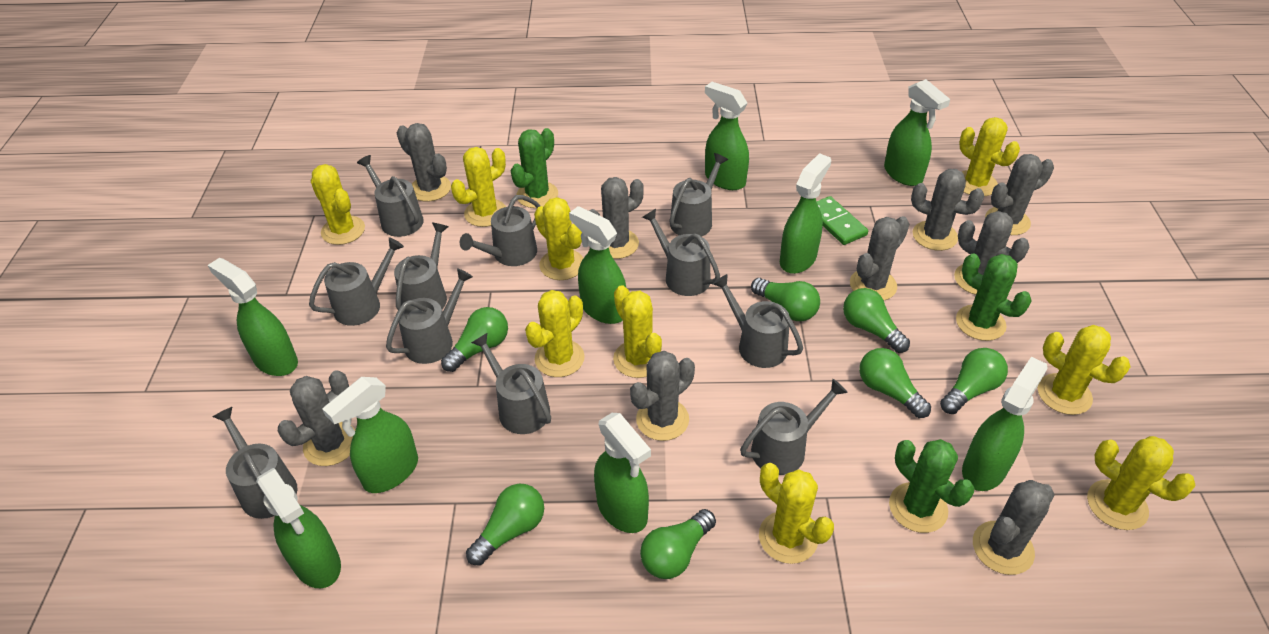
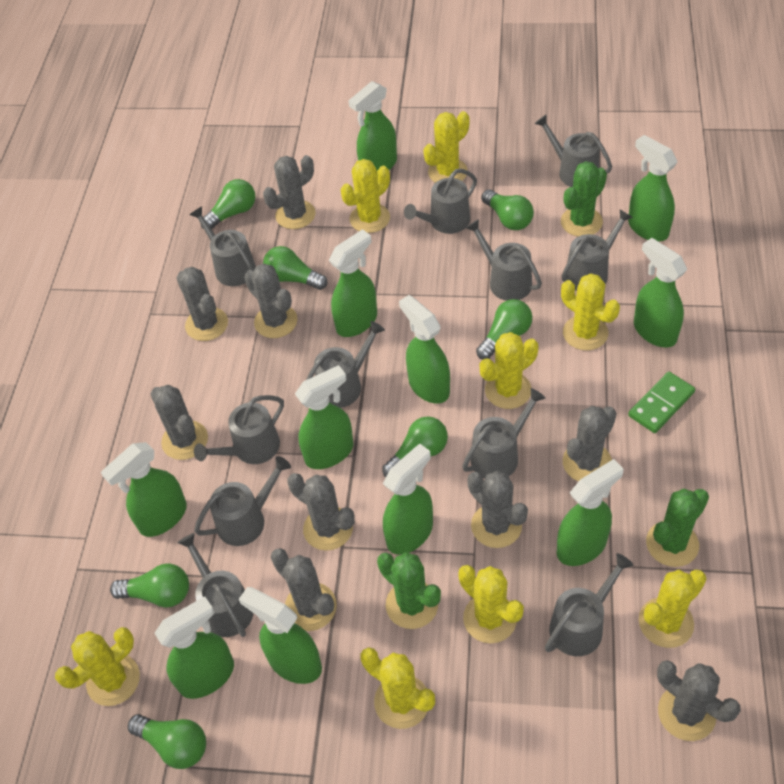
green spray bottle: 9 -> 11
yellow cactus: 9 -> 8

